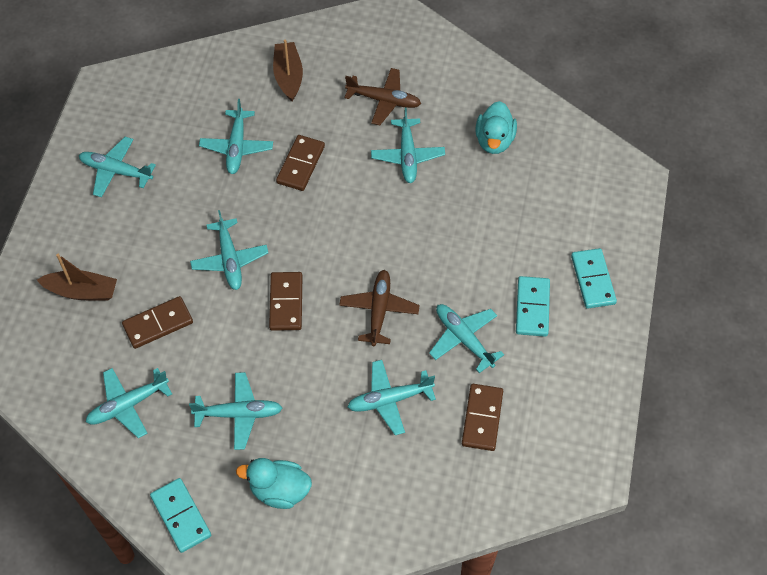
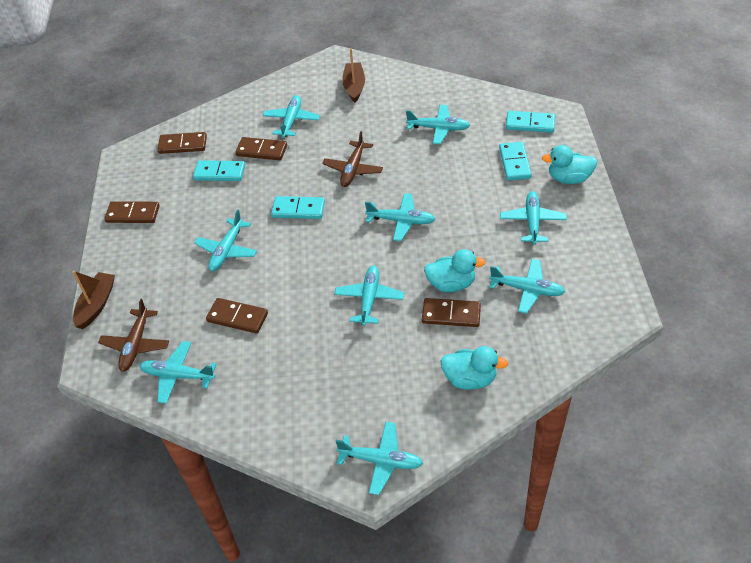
brown domino: 4 -> 5
turquoise domino: 3 -> 4
turquoise duck: 2 -> 3
turquoise plane: 8 -> 9

